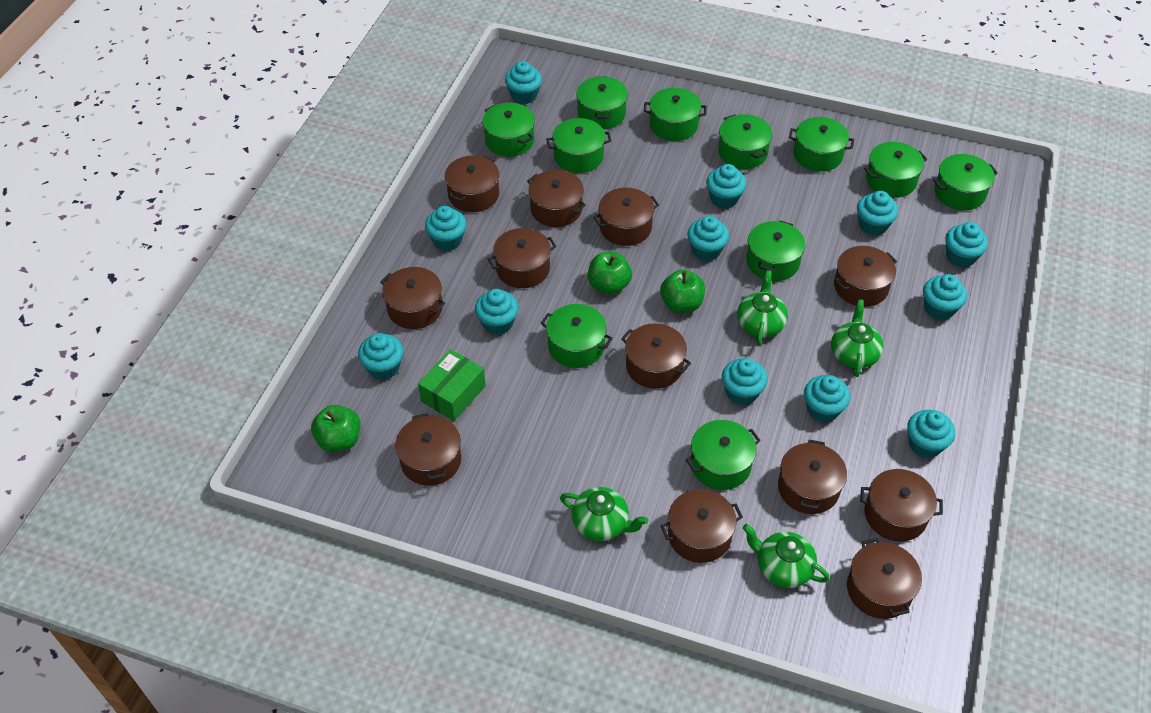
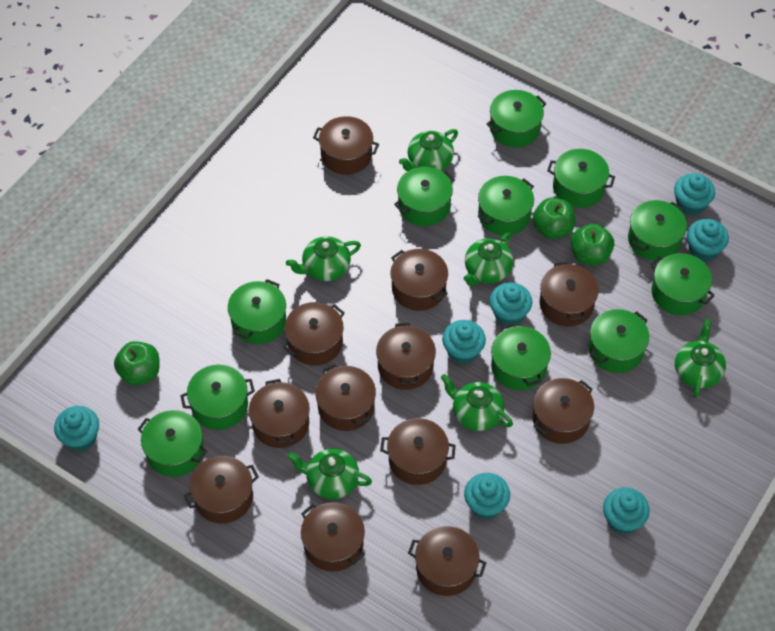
green box: 1 -> 0
green teapot: 4 -> 6
turquoise cupcake: 12 -> 7

